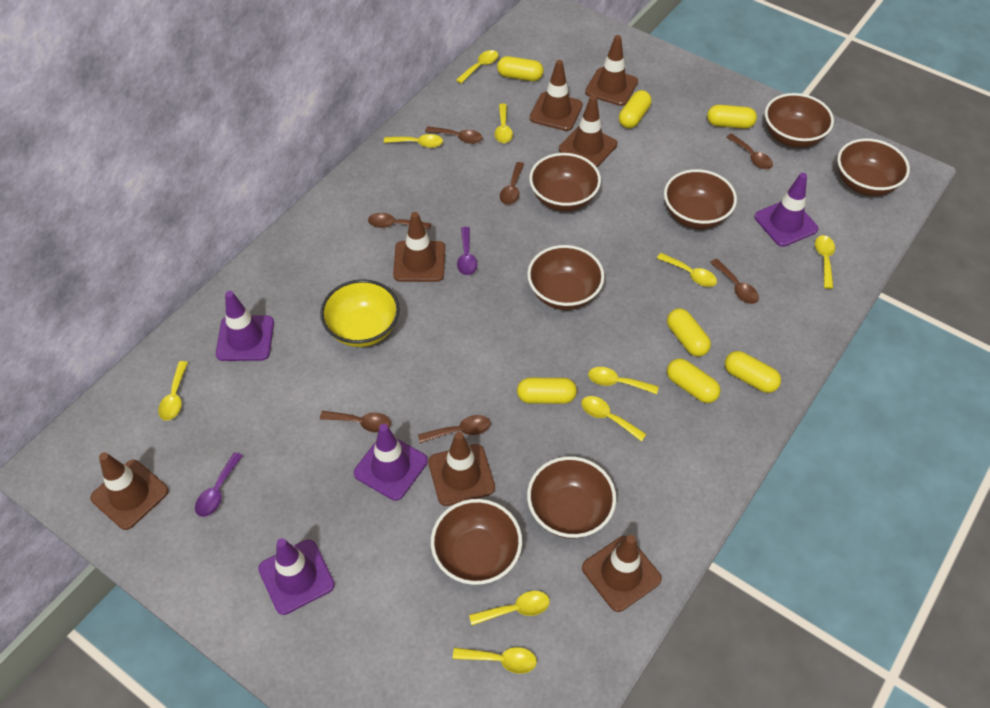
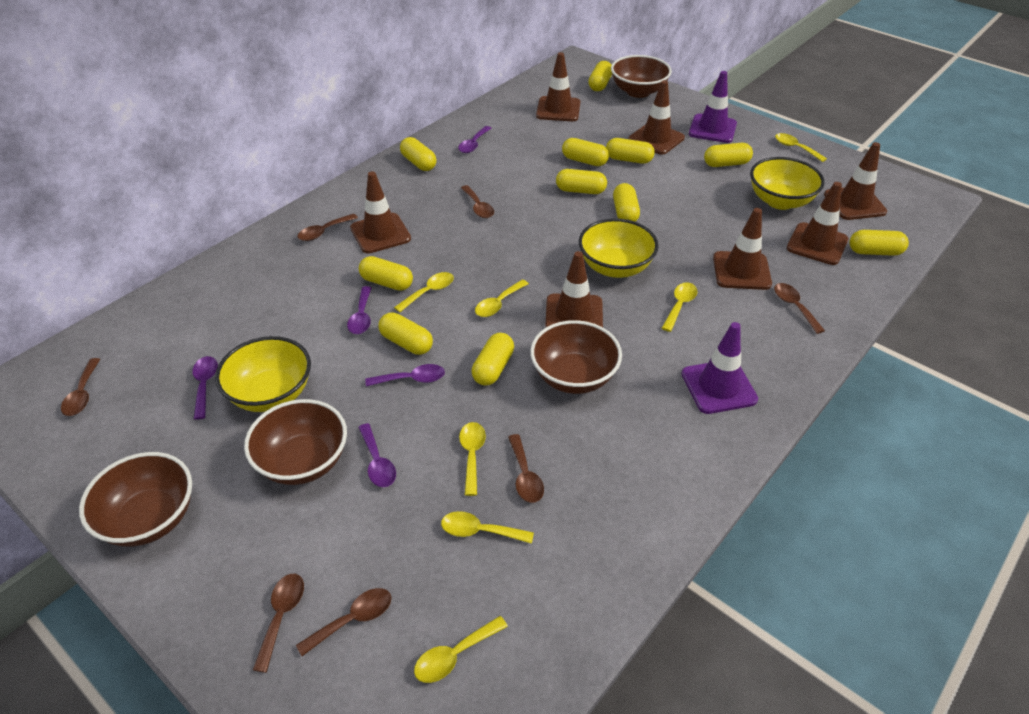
brown bowl: 7 -> 4
purple spoon: 2 -> 5
purple traffic cone: 4 -> 2
yellow bowl: 1 -> 3
yellow capsule: 7 -> 11
yellow spoon: 10 -> 7

